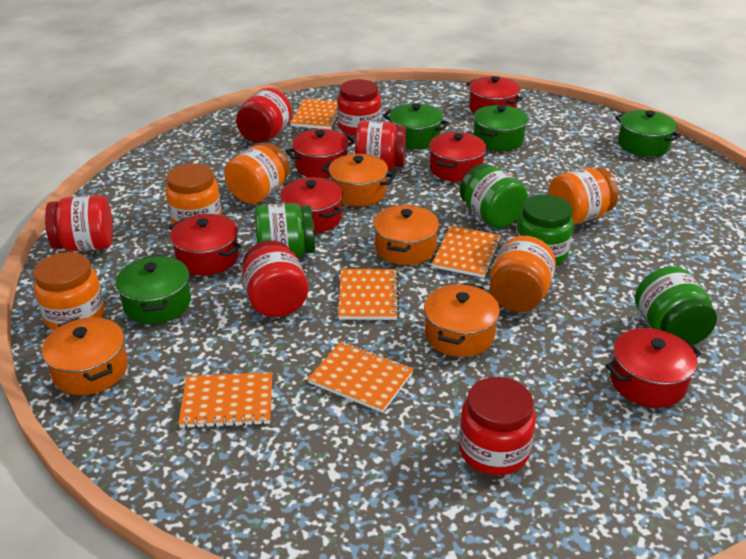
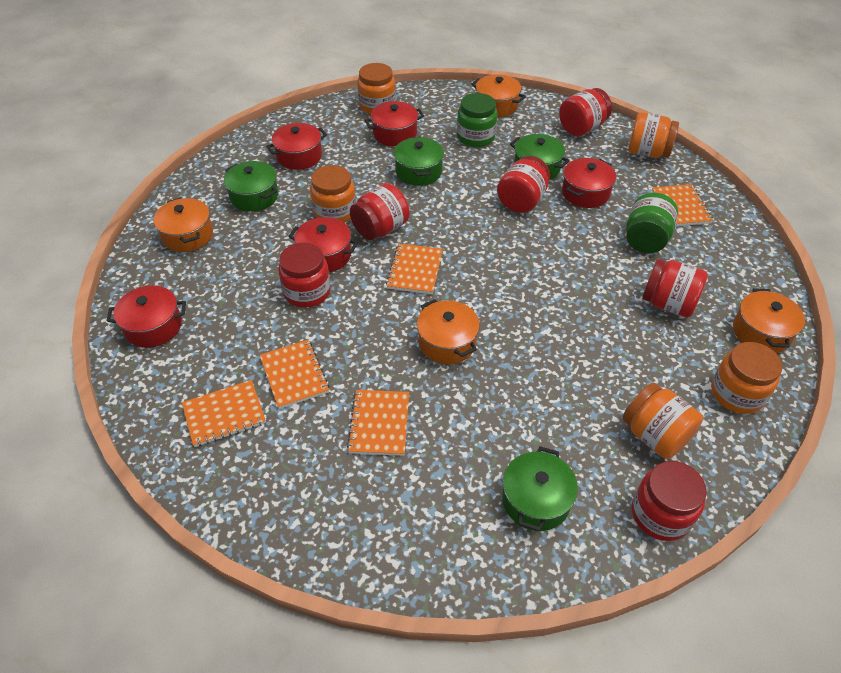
green jar: 4 -> 2
red pot: 6 -> 5

